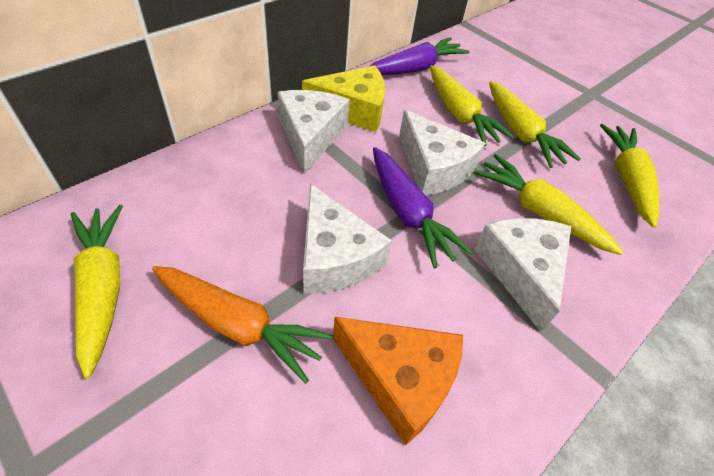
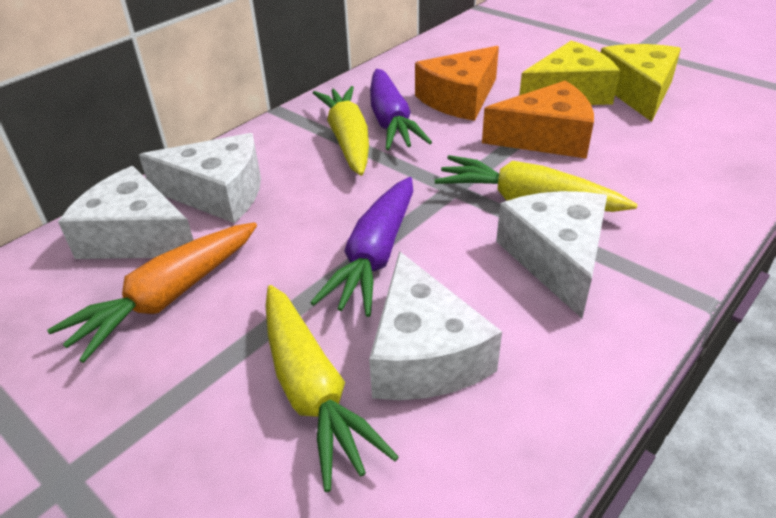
orange cheese: 1 -> 2
yellow carrot: 5 -> 3
yellow cheese: 1 -> 2

